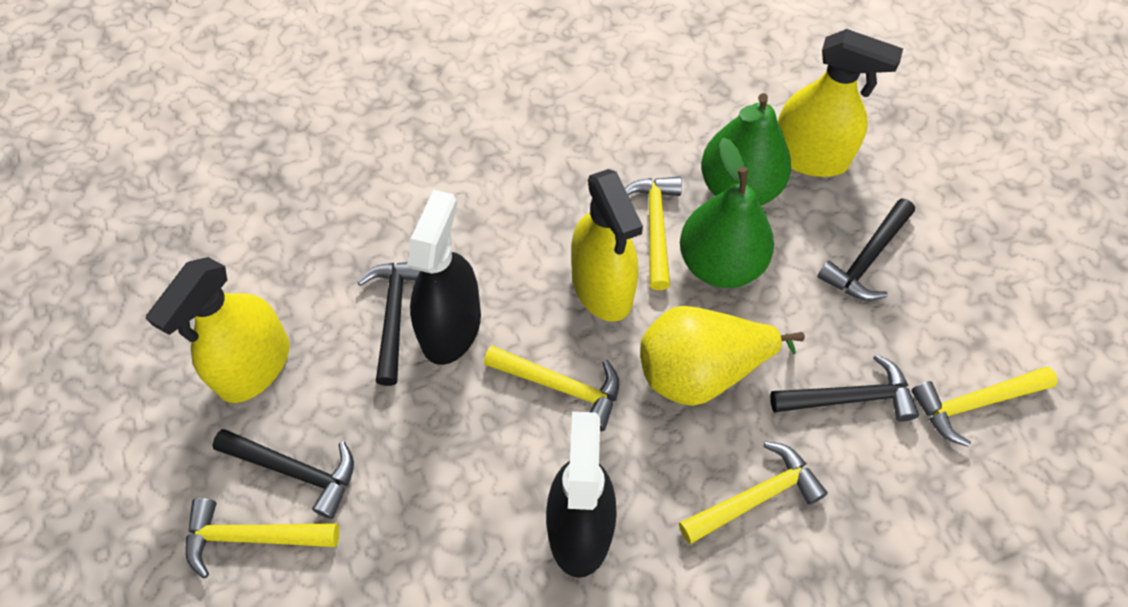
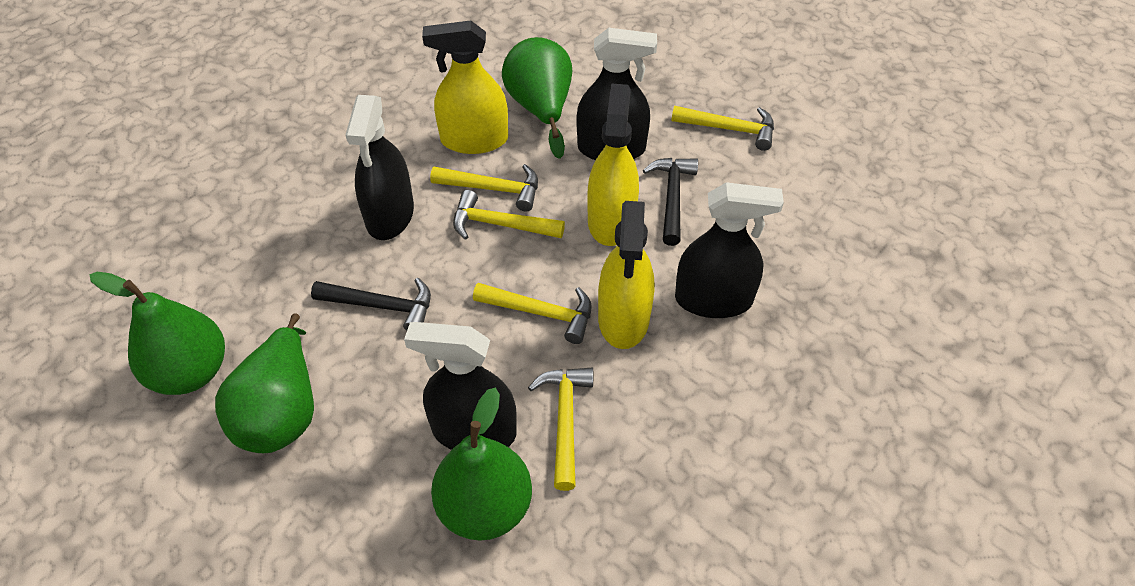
black hammer: 4 -> 2
black spray bottle: 2 -> 4
green pear: 2 -> 4
yellow pear: 1 -> 0

